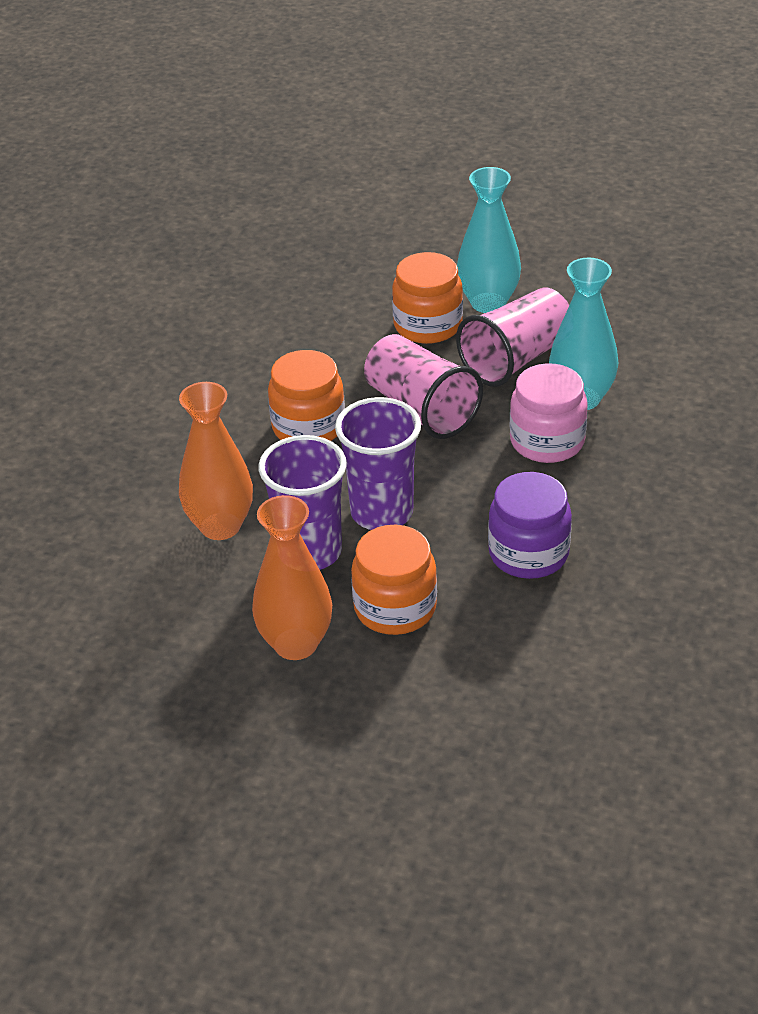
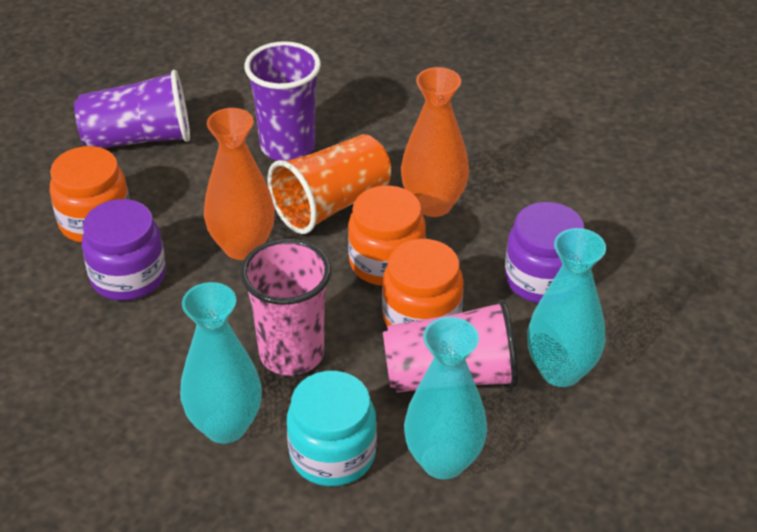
orange cup: 0 -> 1
pink jar: 1 -> 0
purple jar: 1 -> 2
turquoise jar: 0 -> 1
turquoise vase: 2 -> 3

